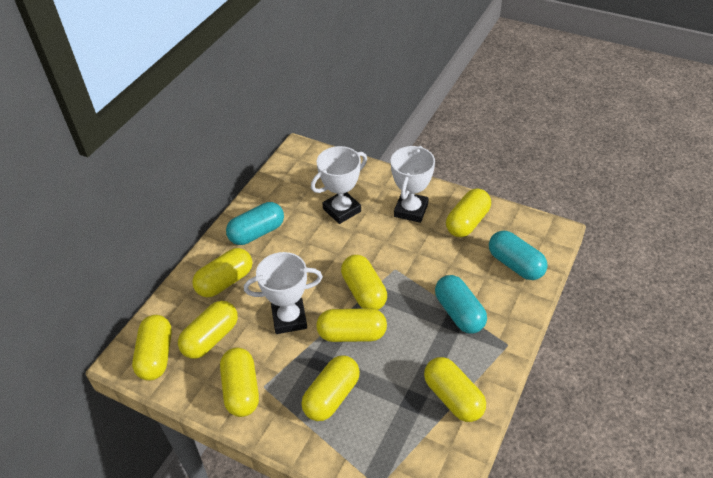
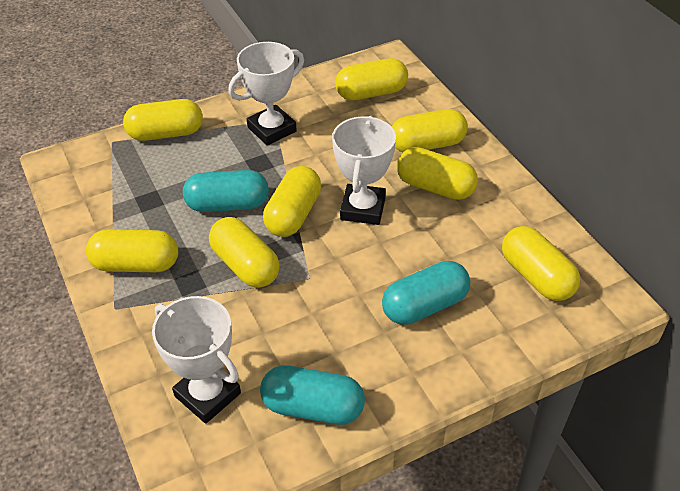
yellow capsule: 9 -> 8

